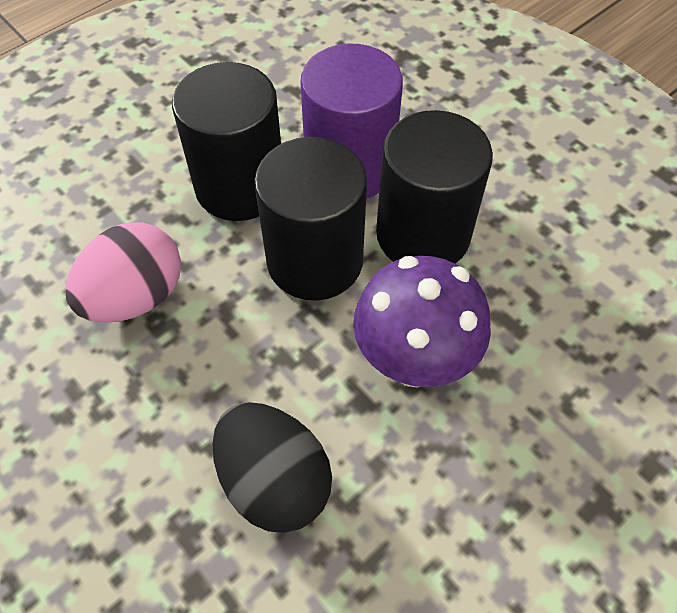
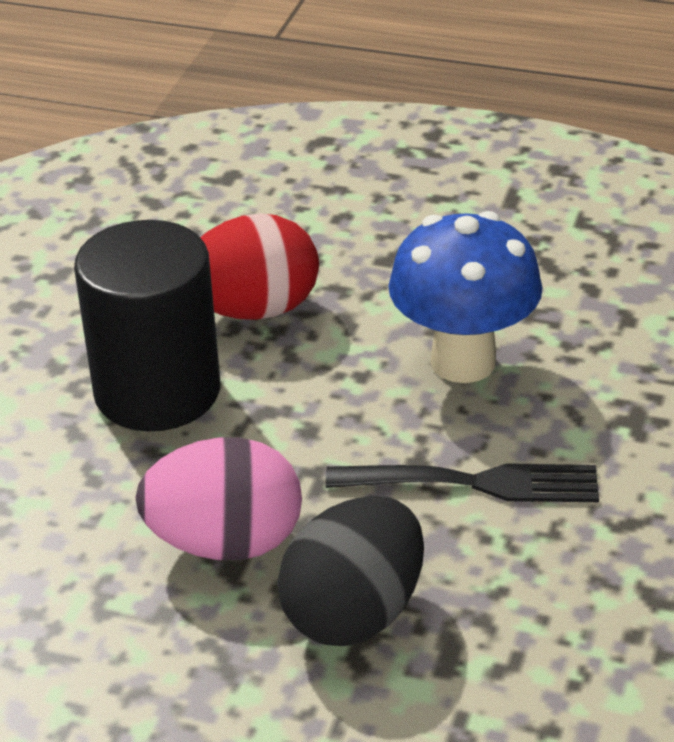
black cylinder: 3 -> 1
black fork: 0 -> 1
blue mushroom: 0 -> 1
purple cylinder: 1 -> 0
purple mushroom: 1 -> 0
red egg: 0 -> 1

